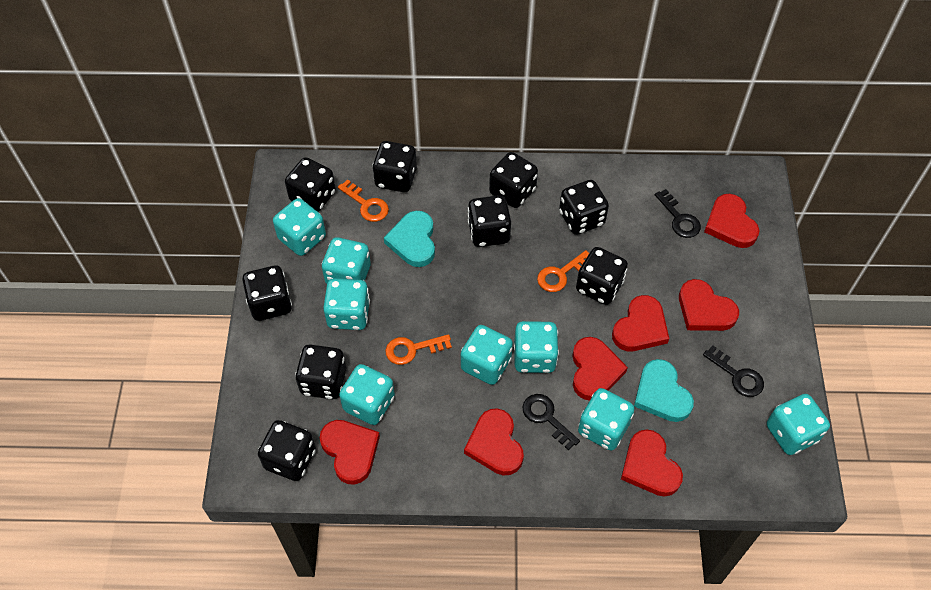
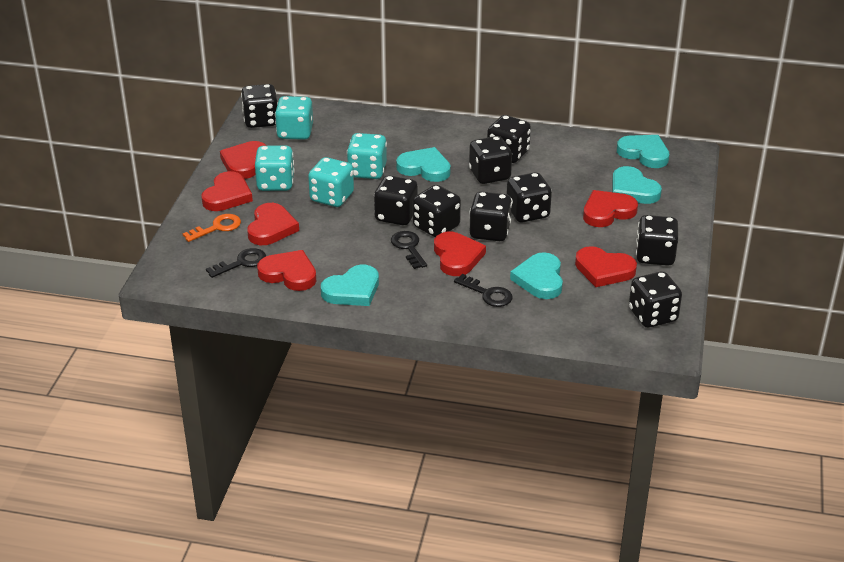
orange key: 3 -> 1
turquoise dice: 8 -> 4
turquoise heart: 2 -> 5

